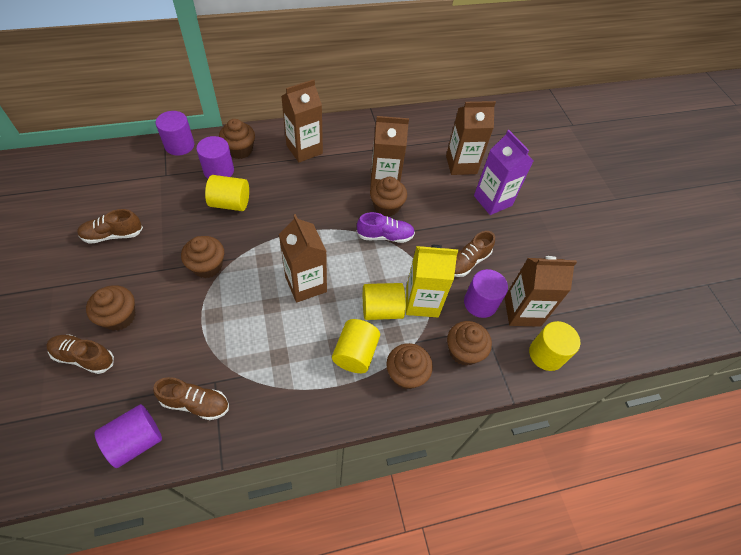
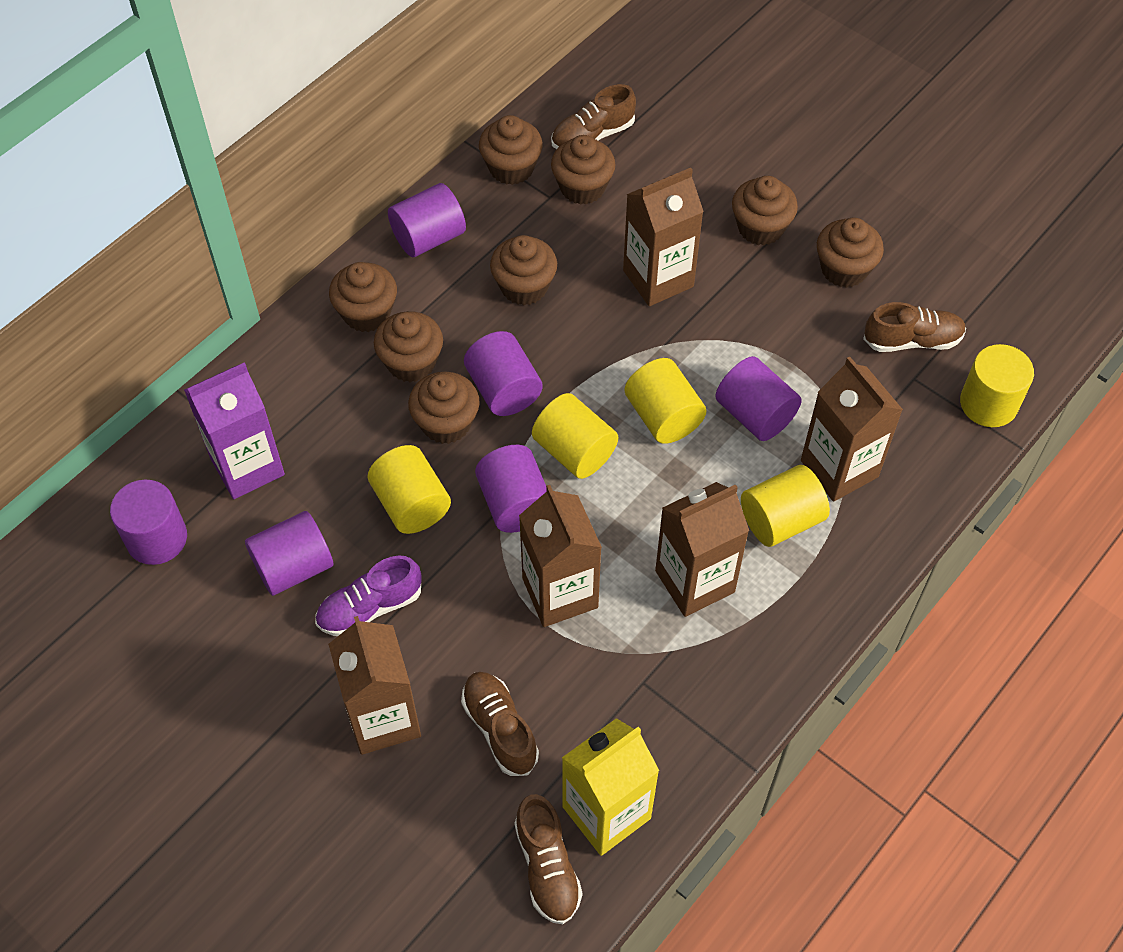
brown cupcake: 6 -> 8
purple cylinder: 4 -> 6
yellow cylinder: 4 -> 5

